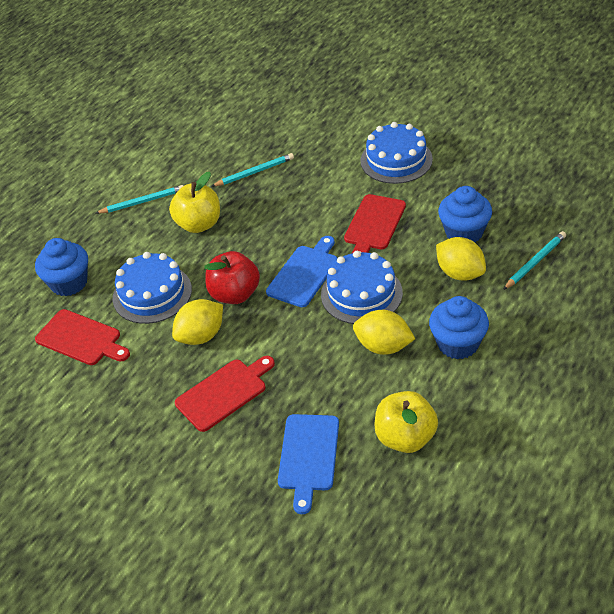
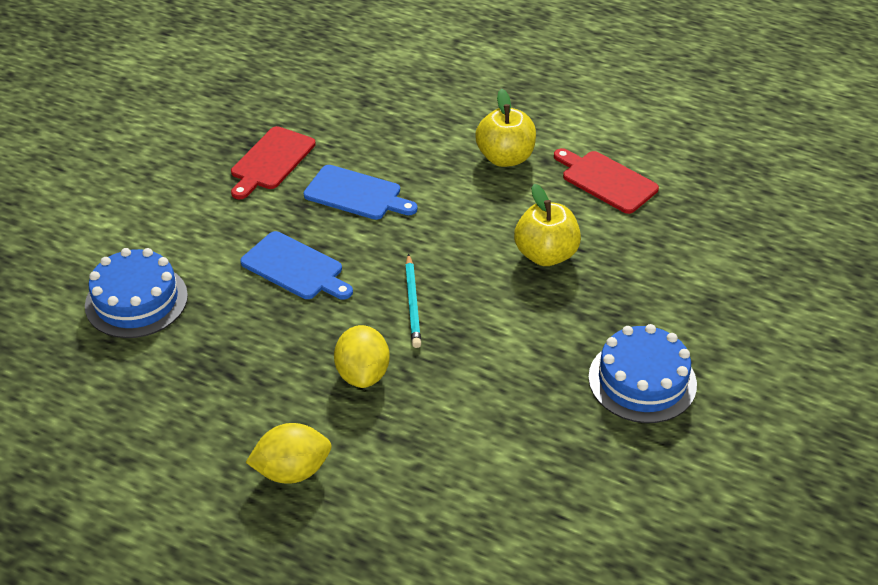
blue cake: 3 -> 2
blue cupcake: 3 -> 0
red apple: 1 -> 0
red cutting board: 3 -> 2
turquoise pencil: 3 -> 1
yellow lemon: 3 -> 2

